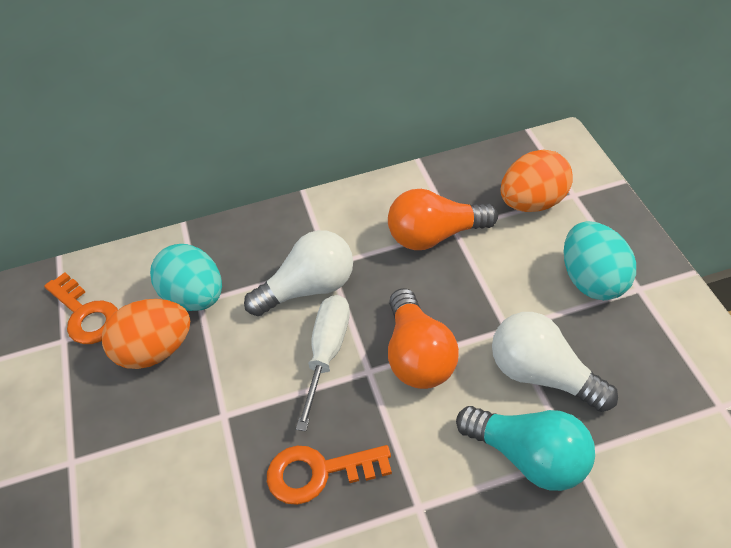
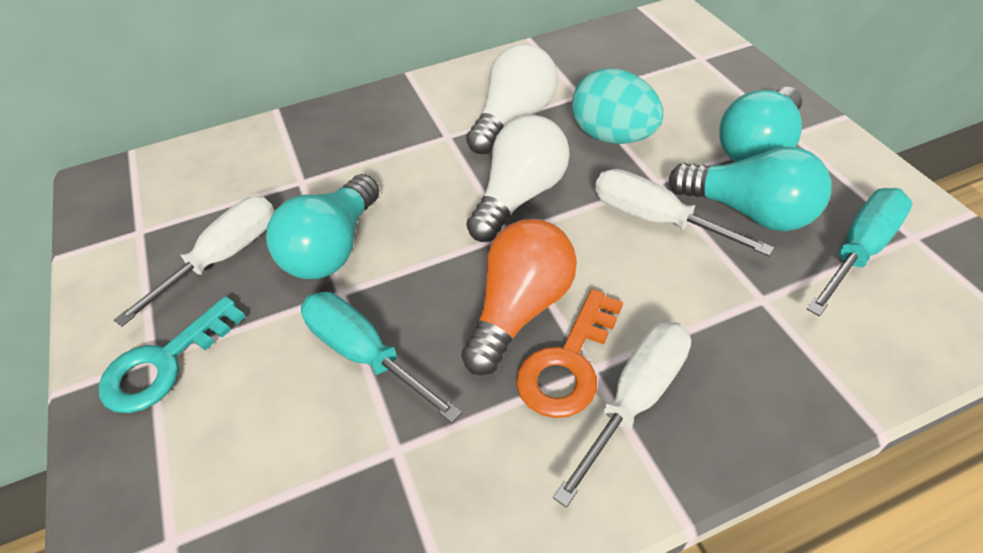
orange egg: 2 -> 0
orange key: 2 -> 1
orange light bulb: 2 -> 1
turquoise egg: 2 -> 1
turquoise key: 0 -> 1
turquoise light bulb: 1 -> 3
turquoise screwdriver: 0 -> 2
white screwdriver: 1 -> 3

